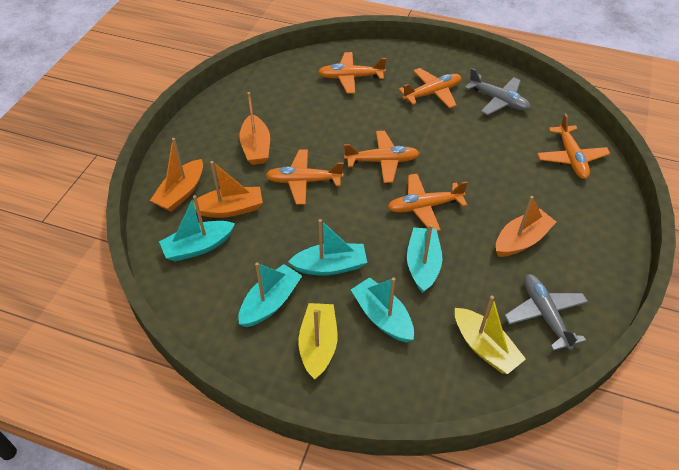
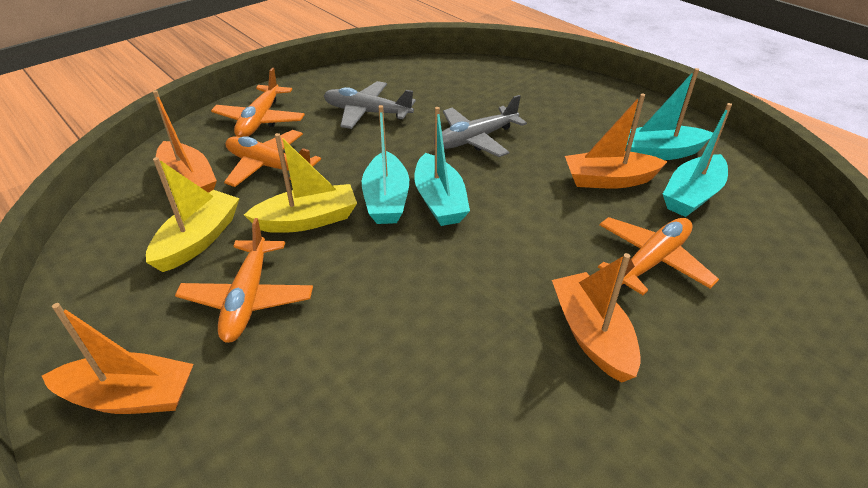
orange plane: 6 -> 4
turquoise boat: 5 -> 4

